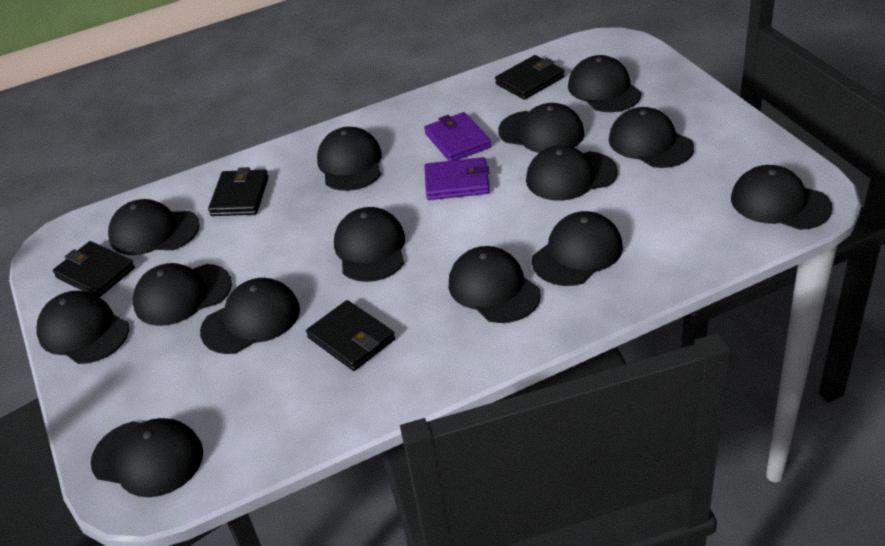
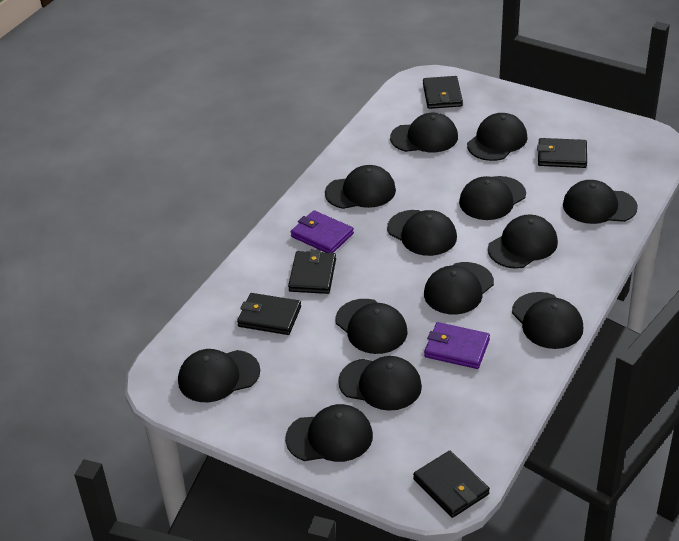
black cap: 14 -> 13
black wallet: 4 -> 5

